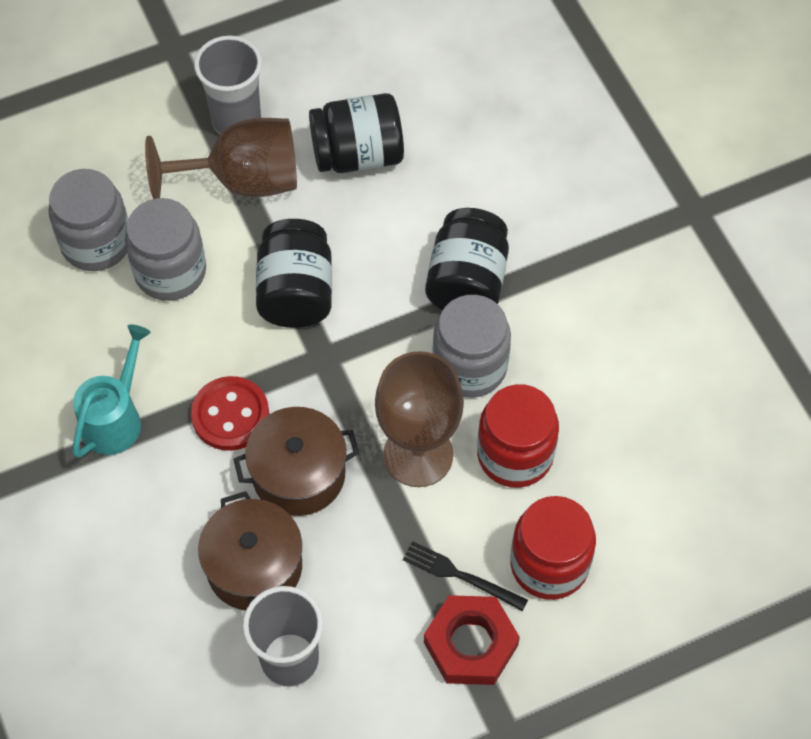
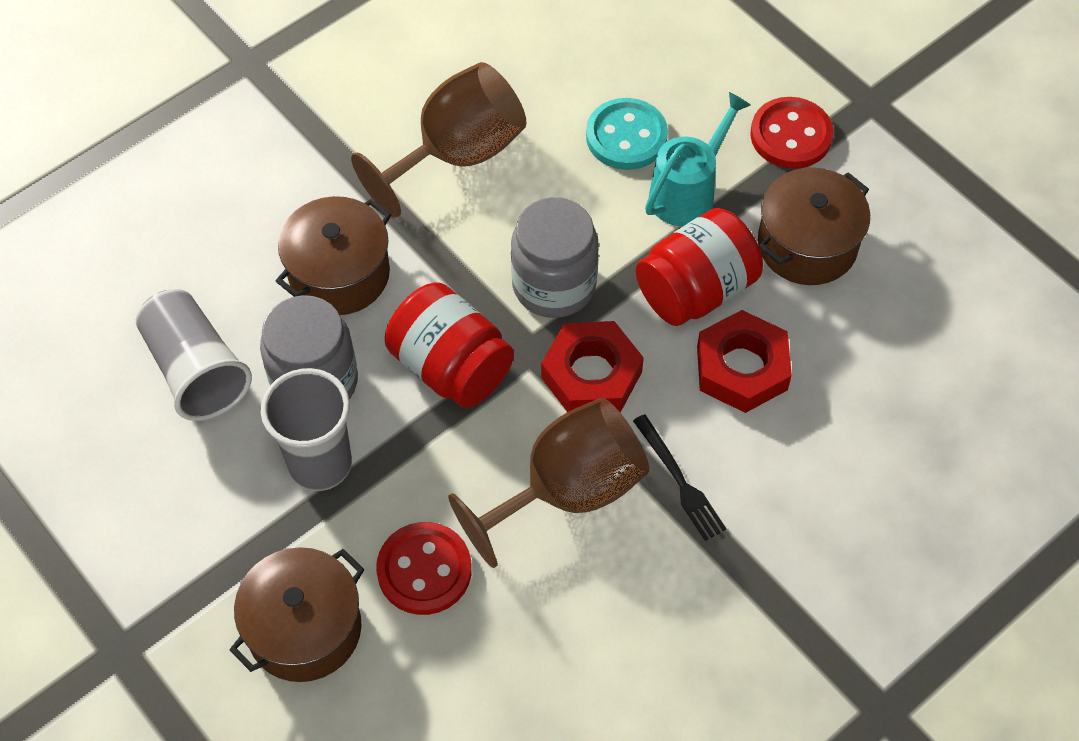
black jar: 3 -> 0
brown pot: 2 -> 3
grey jar: 3 -> 2
red button: 1 -> 2
red nut: 1 -> 2
turquoise button: 0 -> 1

